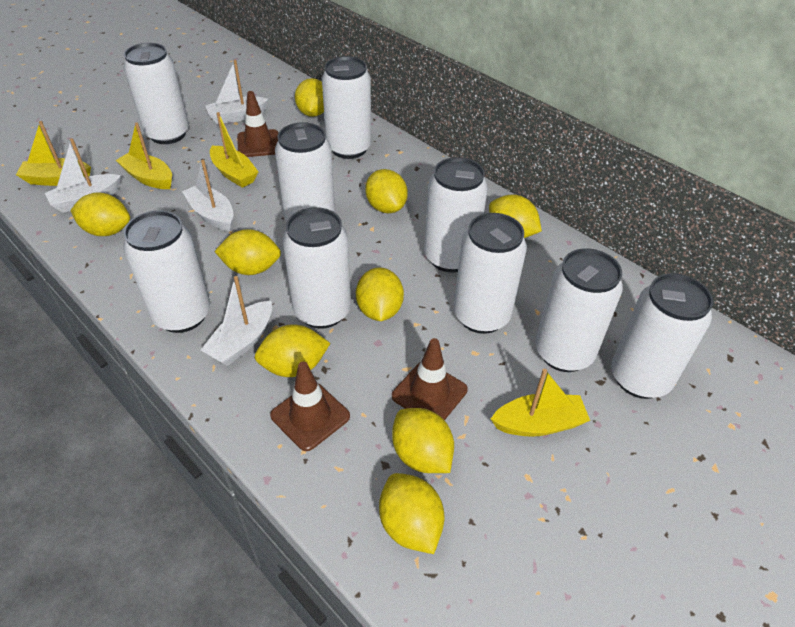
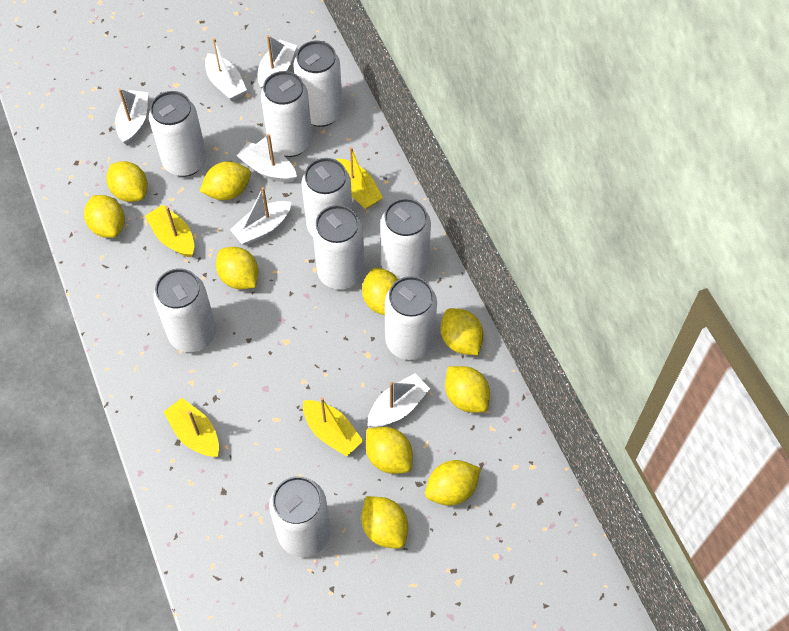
brown traffic cone: 3 -> 0
white boat: 4 -> 6
yellow lemon: 9 -> 10

